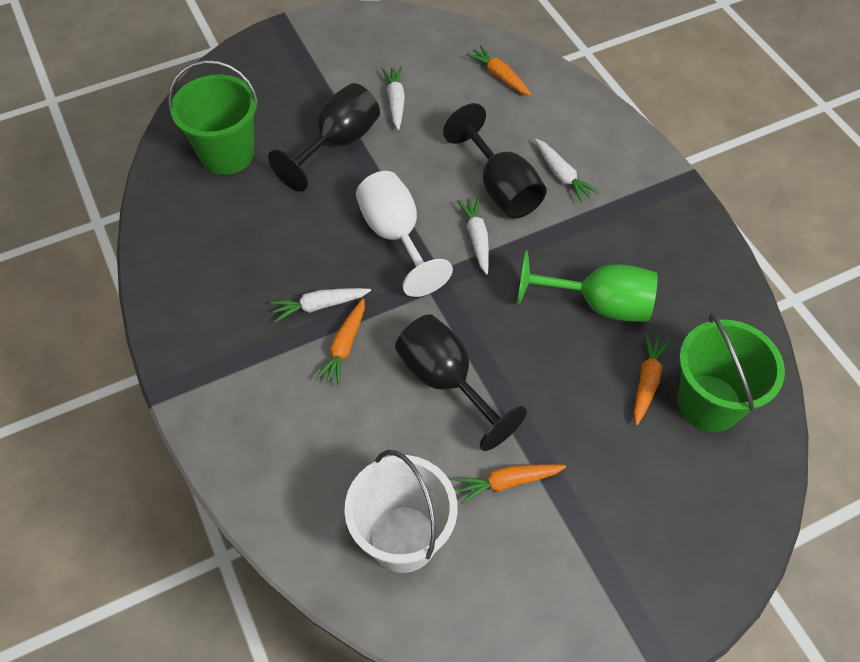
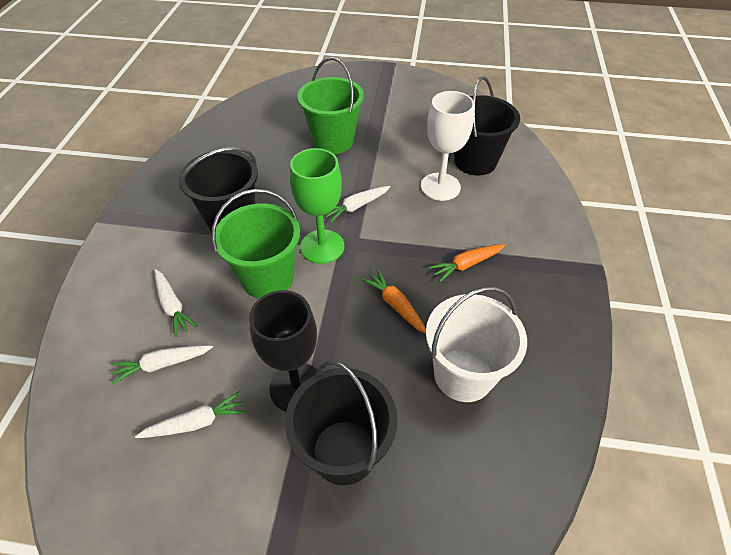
black bucket: 0 -> 3
black goblet: 3 -> 1
orange carrot: 4 -> 2

